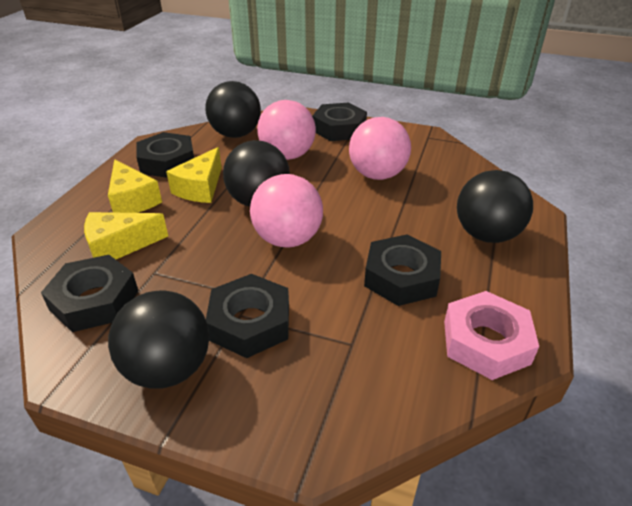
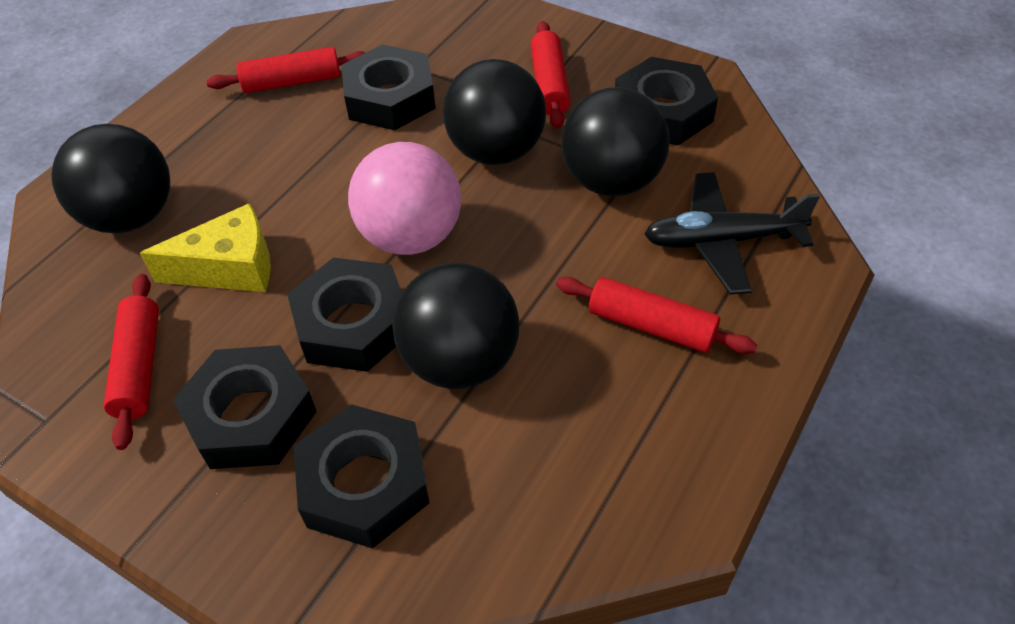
black plane: 0 -> 1
pink ball: 3 -> 1
pink nut: 1 -> 0
red rolling pin: 0 -> 4
yellow cheese: 3 -> 1

